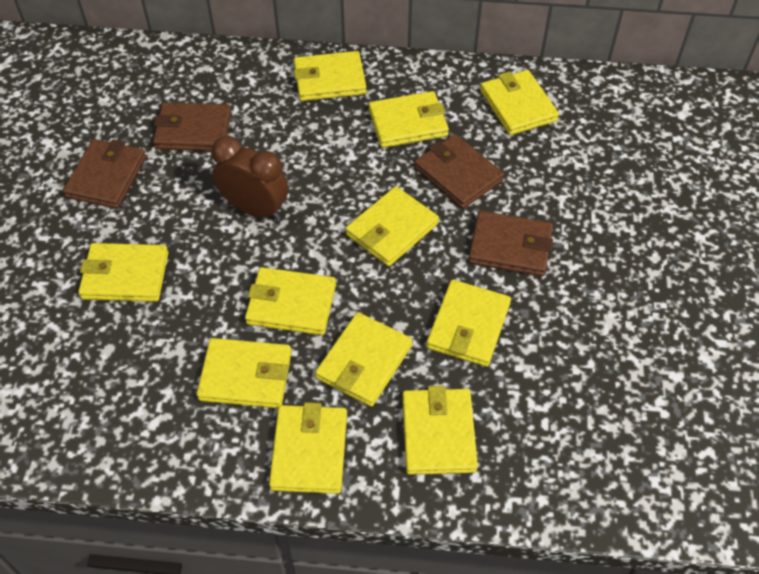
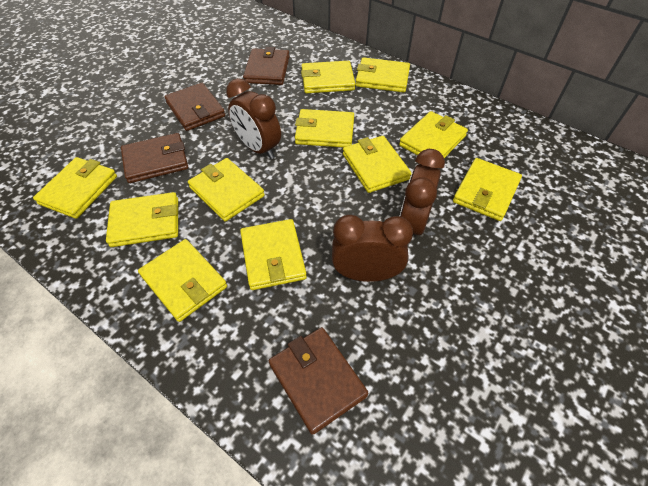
brown clock: 1 -> 3

